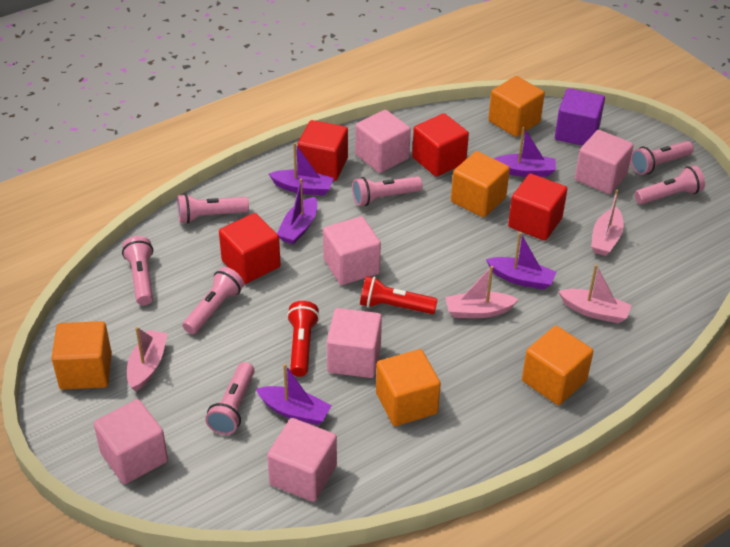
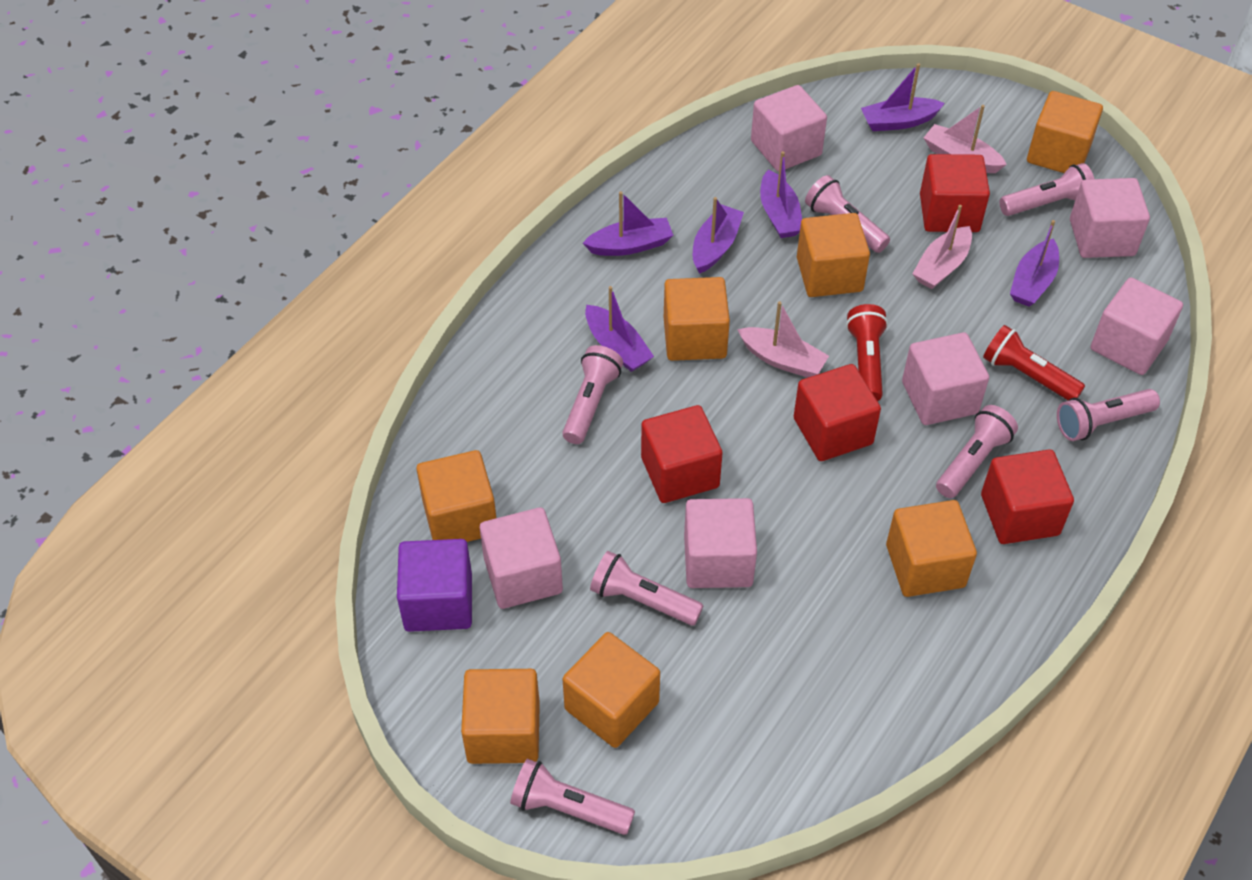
orange cube: 5 -> 7
pink boat: 4 -> 3
purple boat: 5 -> 6

